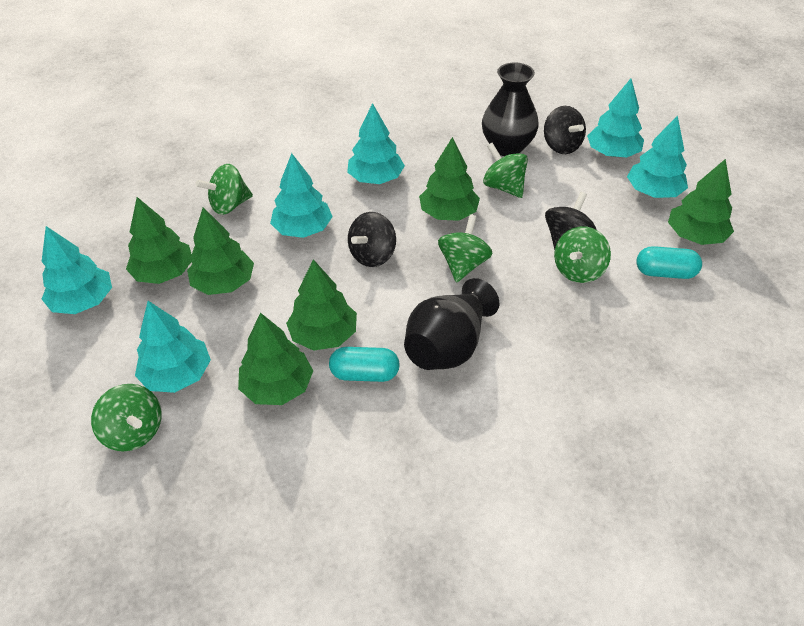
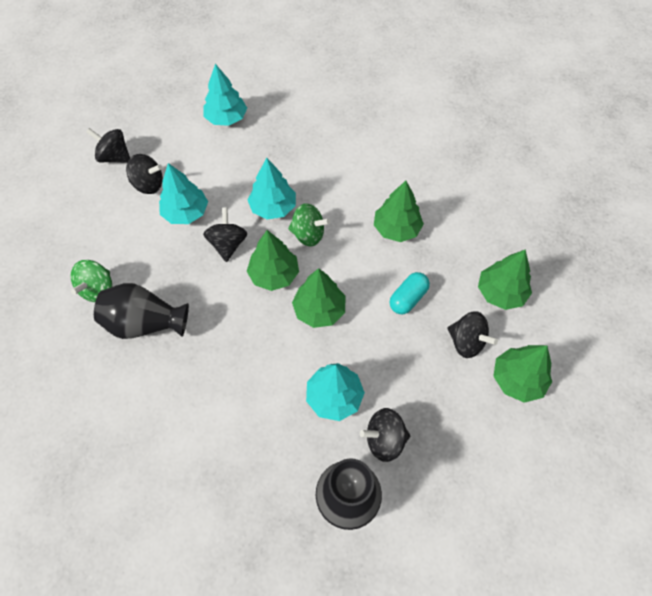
black spinning top: 3 -> 5
green spinning top: 5 -> 2
green tree: 6 -> 5
turquoise capsule: 2 -> 1
turquoise tree: 6 -> 4

